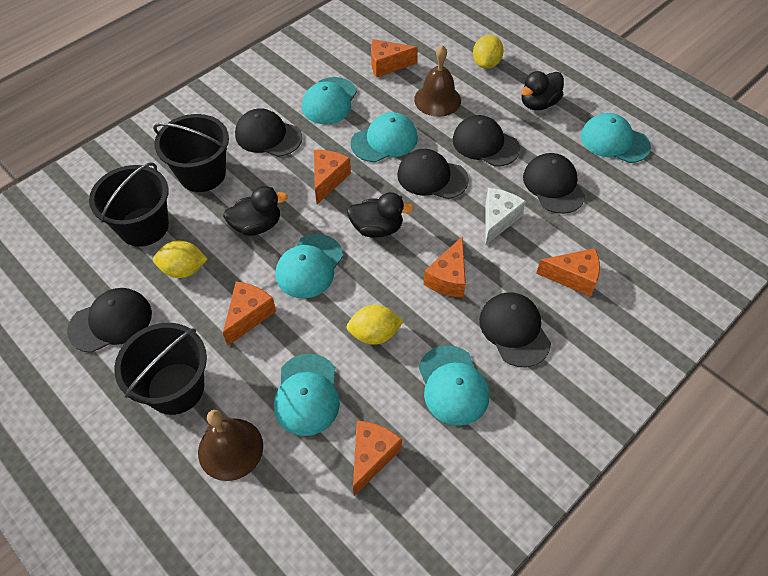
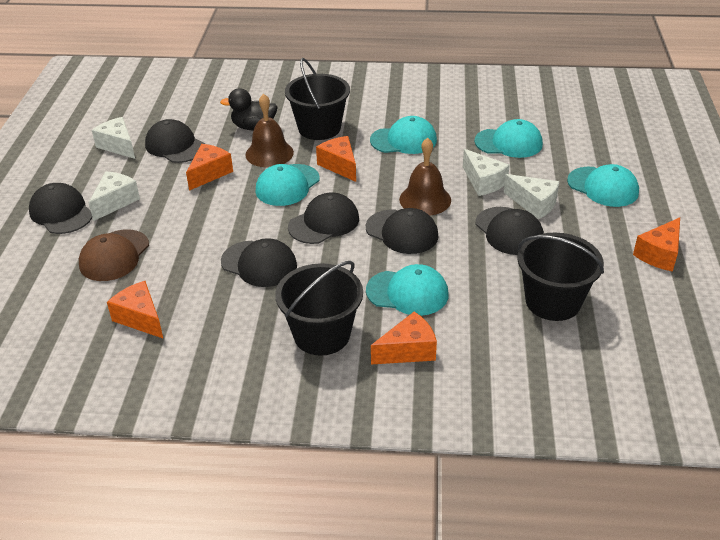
black duck: 3 -> 1
brown cap: 0 -> 1
orange cheese: 6 -> 5
turquoise cap: 6 -> 5
white cheese: 1 -> 4
yellow lemon: 3 -> 0

